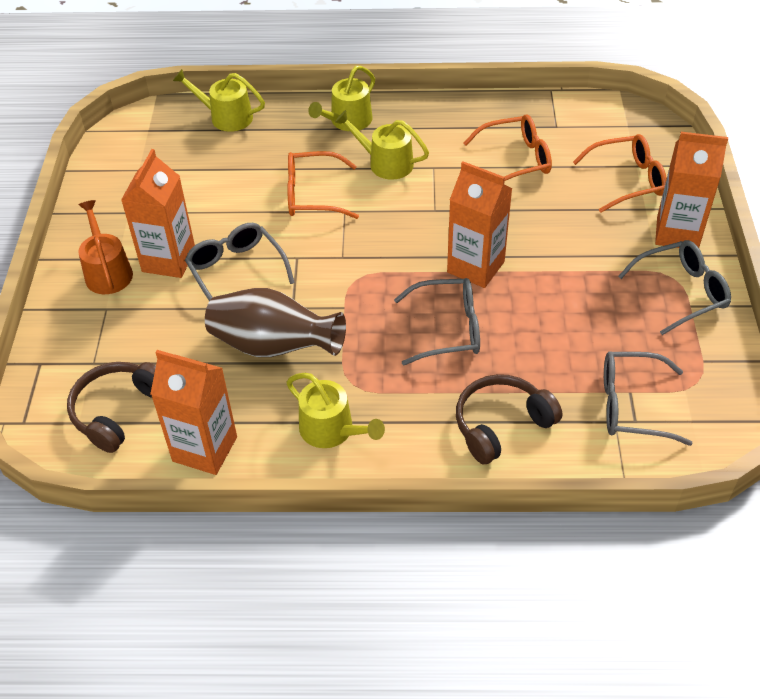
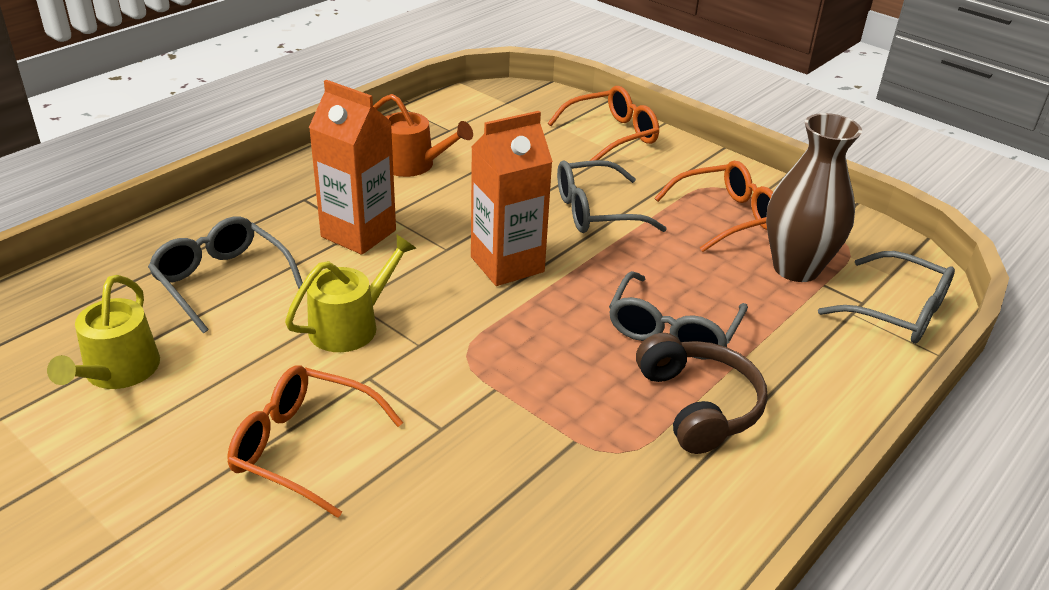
brown headphones: 2 -> 1
orange carton: 4 -> 2
yellow watering can: 4 -> 2

